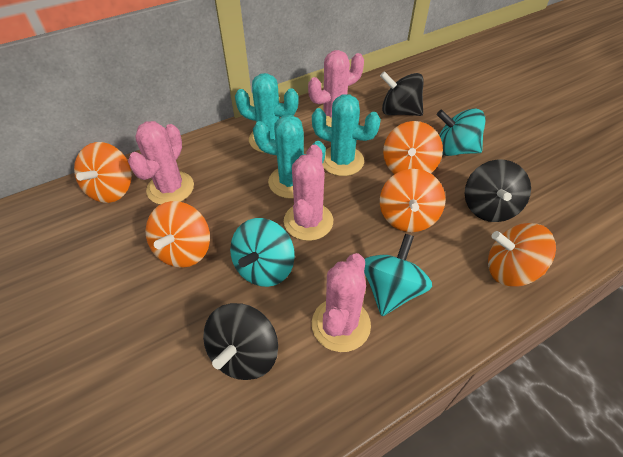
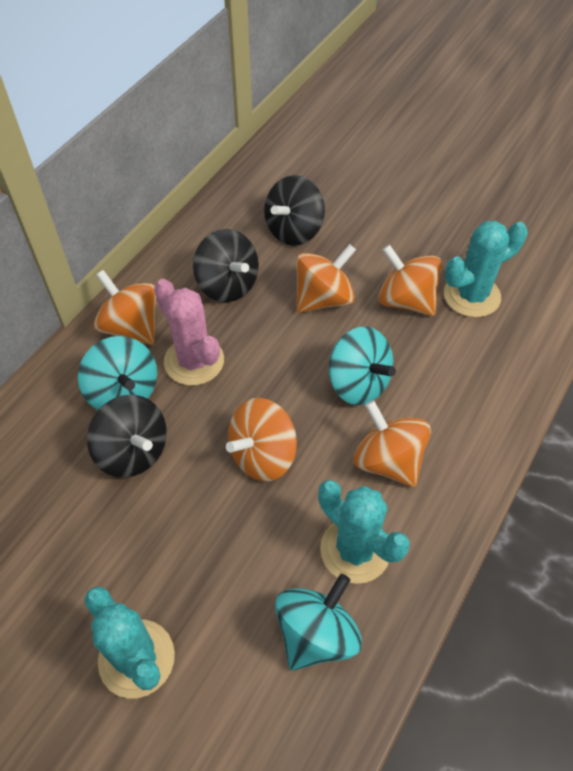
pink cactus: 4 -> 1

